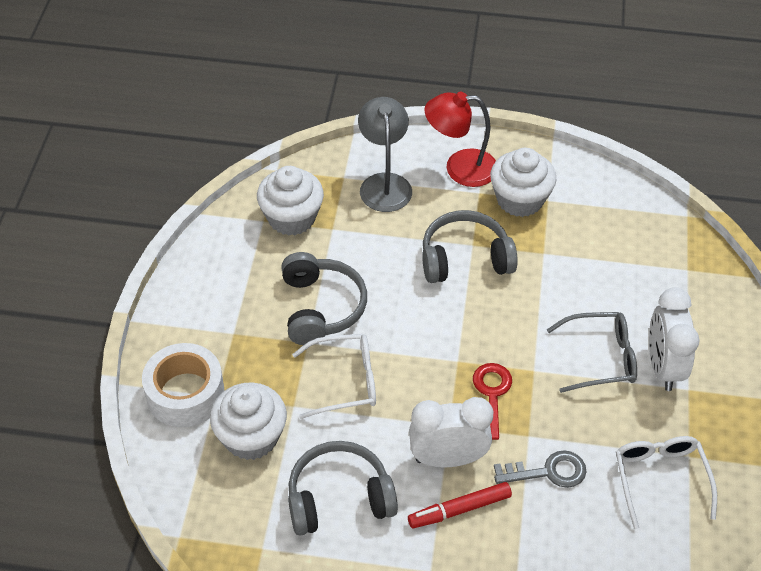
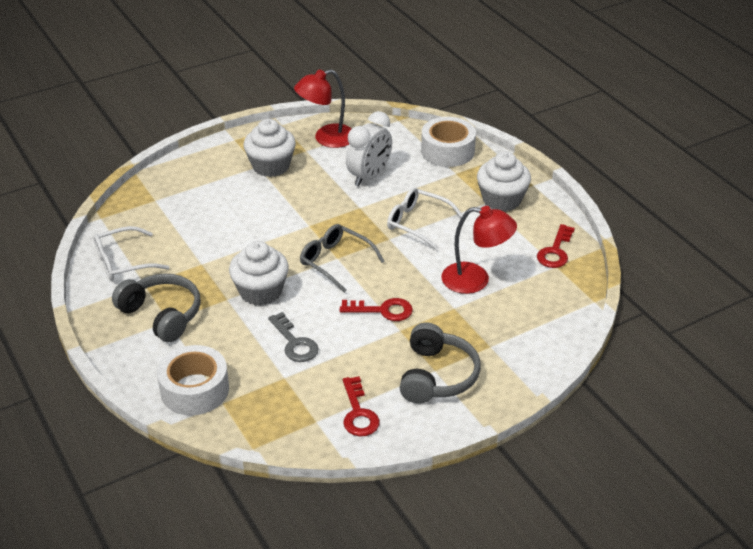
grey headphones: 3 -> 2
grey lamp: 1 -> 0
red key: 1 -> 3
red lamp: 1 -> 2
red marker: 1 -> 0
white clock: 2 -> 1
white tape: 1 -> 2

